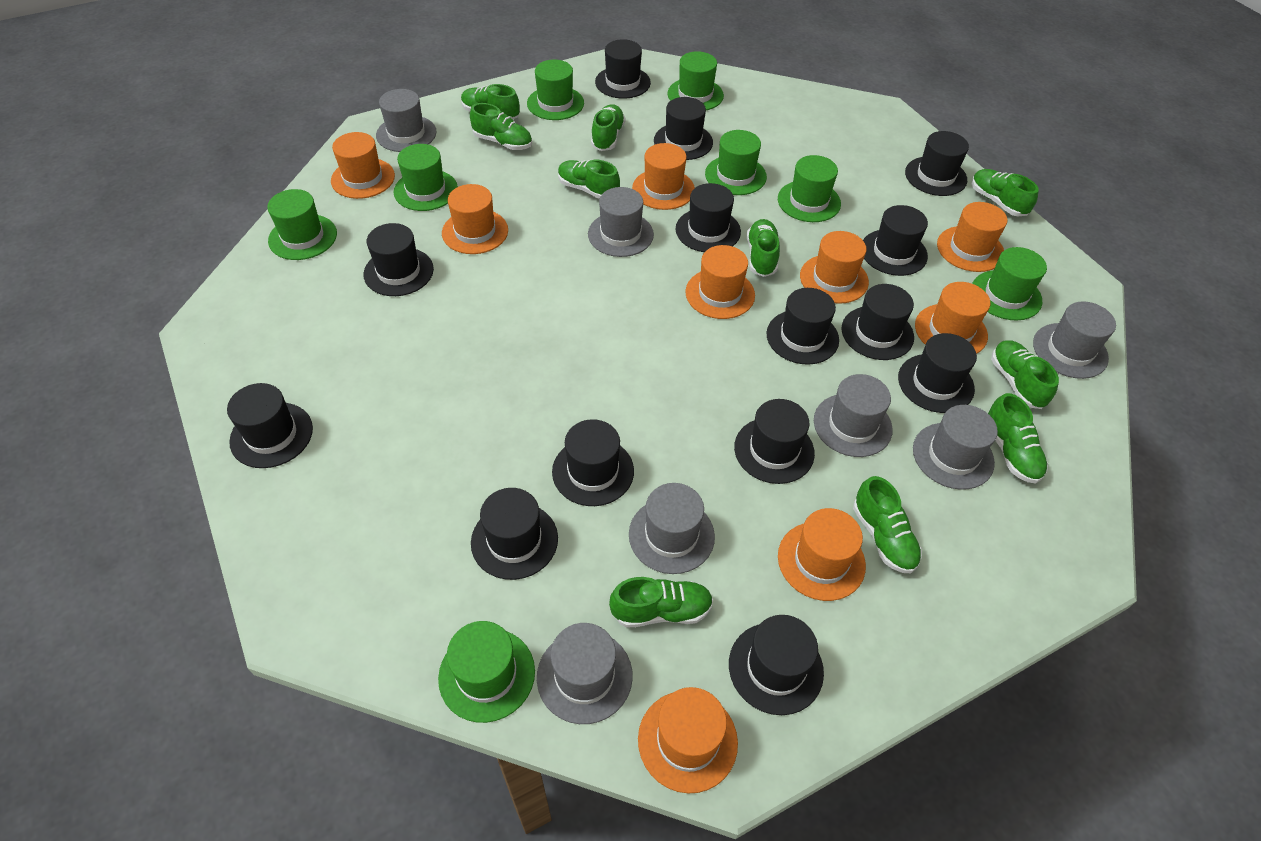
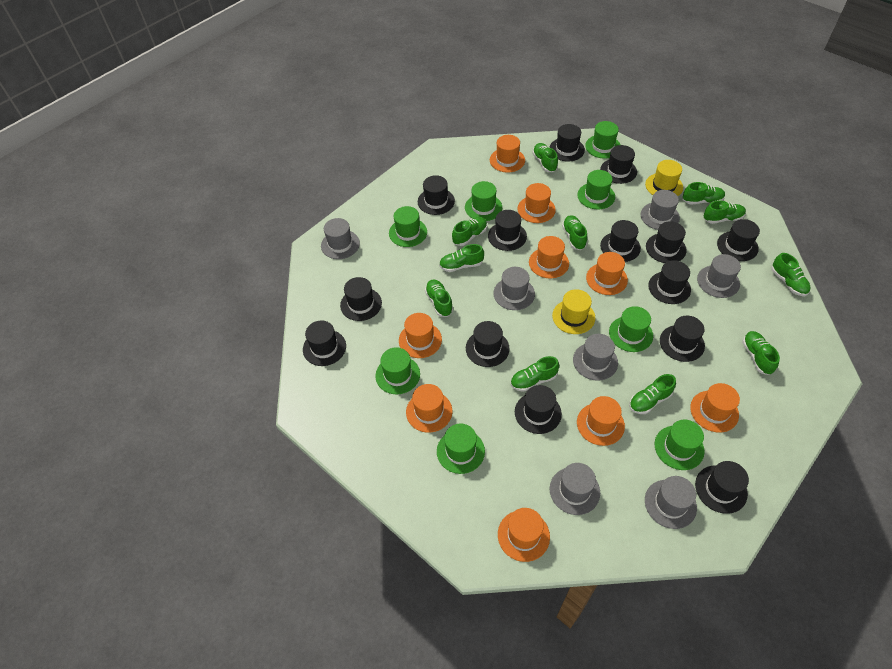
green shoe: 10 -> 11
yellow hat: 0 -> 2

